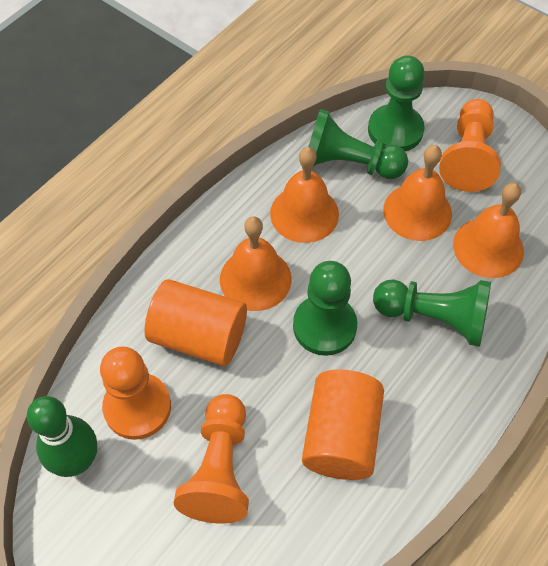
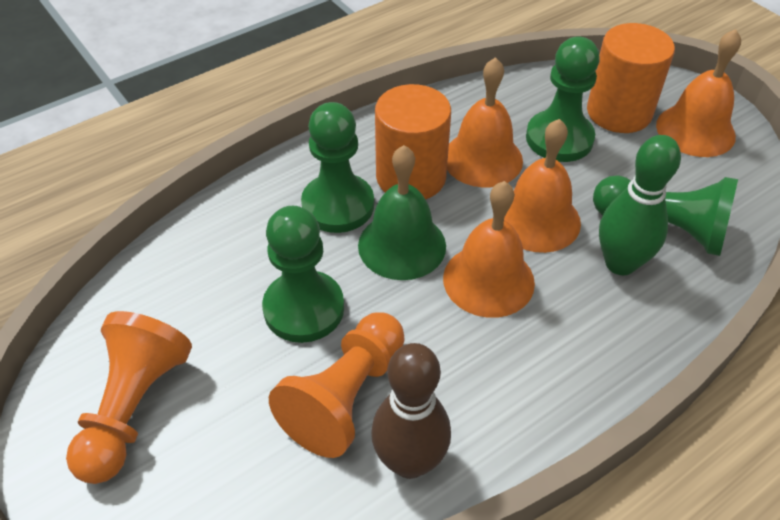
brown bowling pin: 0 -> 1
green bell: 0 -> 1
orange pawn: 3 -> 2

